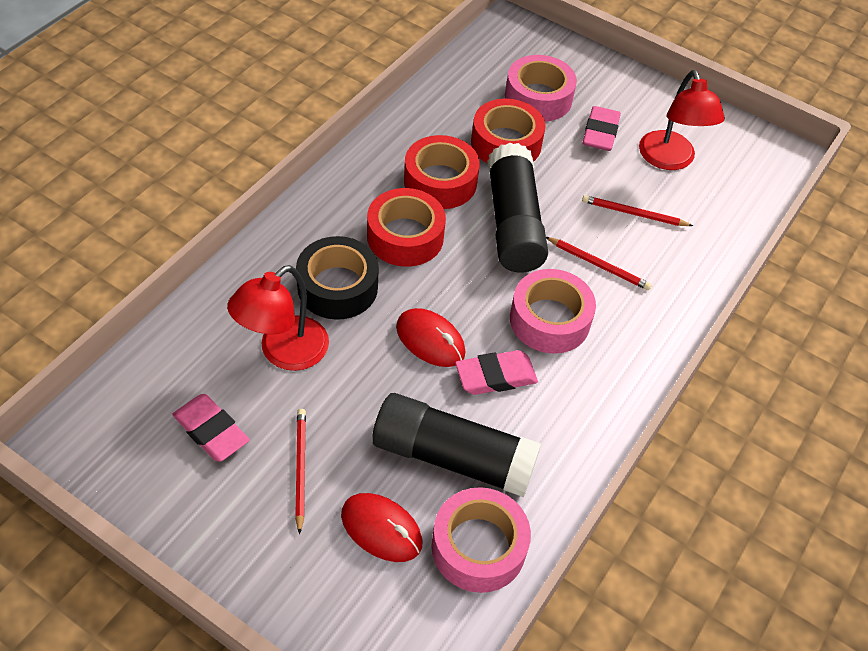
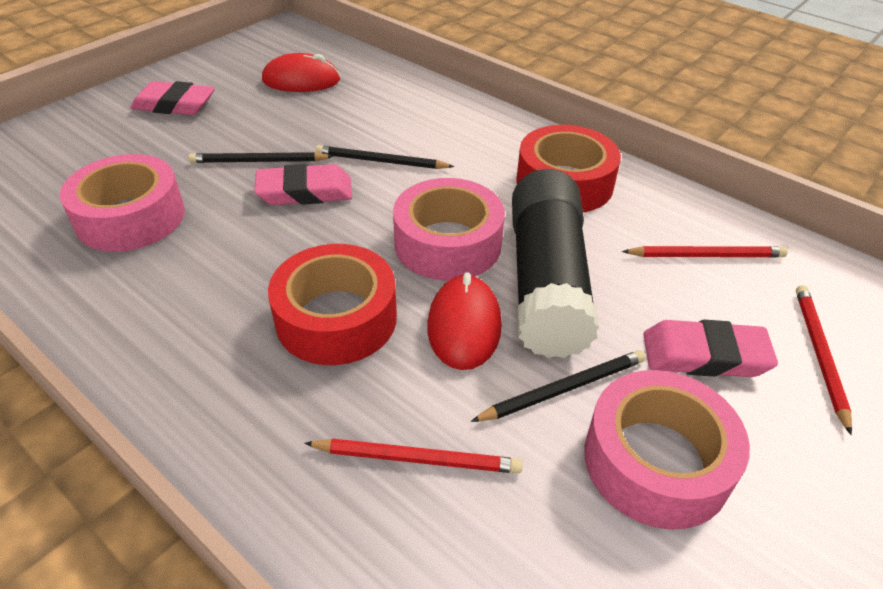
black glue stick: 2 -> 1
black pencil: 0 -> 3
black tape: 1 -> 0
red lamp: 2 -> 0
red tape: 3 -> 2

